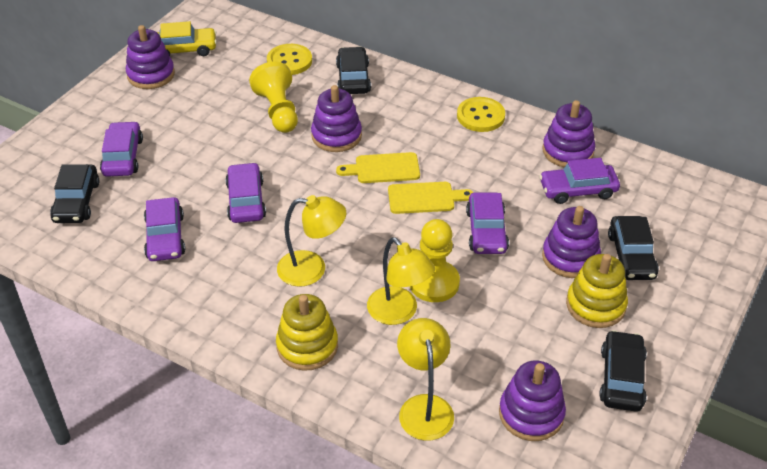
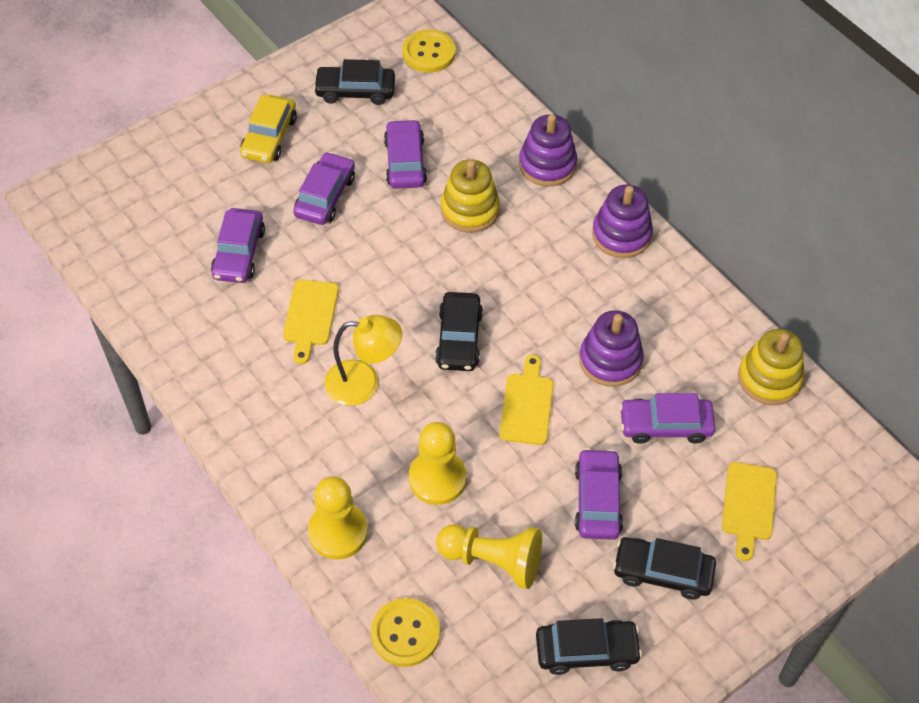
purple stacking toy: 5 -> 3
yellow cutting board: 2 -> 3
yellow lamp: 3 -> 1
yellow pawn: 2 -> 3

